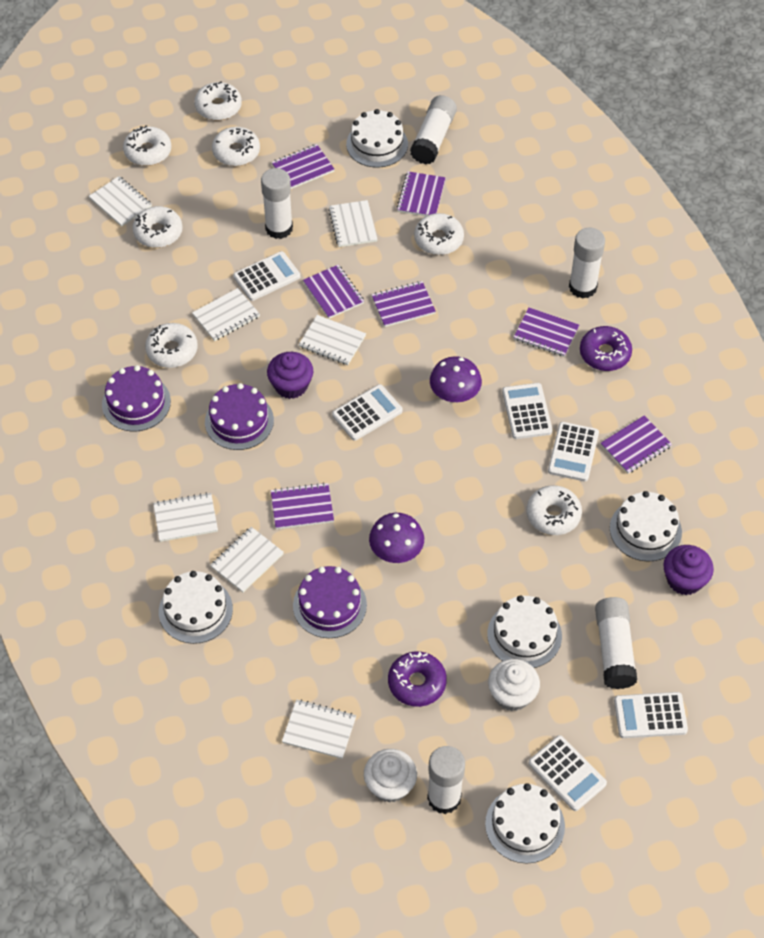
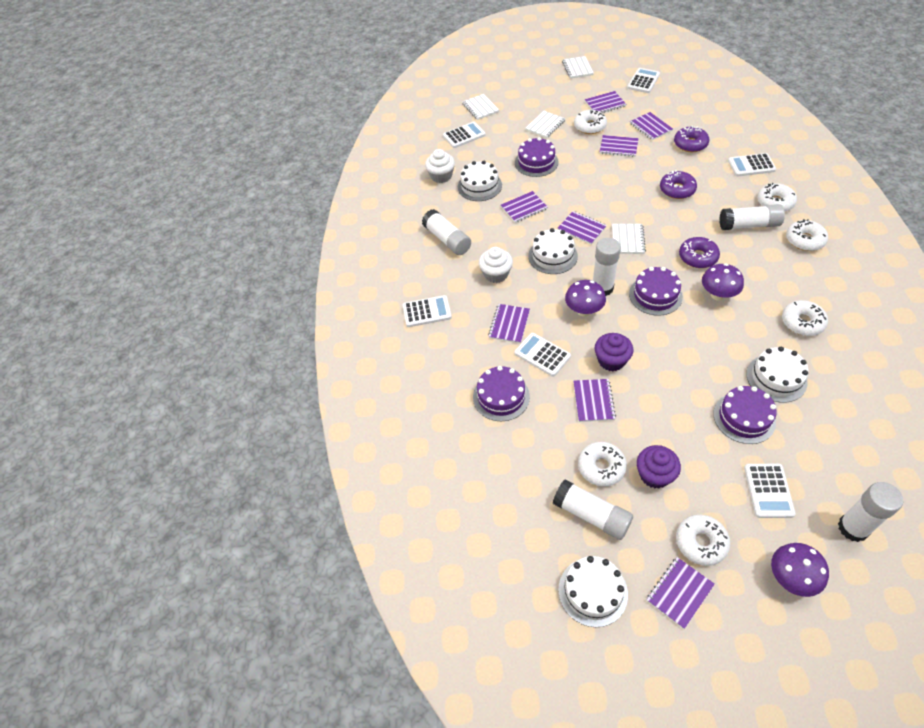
purple cake: 3 -> 4
purple donut: 2 -> 3
purple mushroom: 2 -> 3
purple notebook: 7 -> 8
white cake: 5 -> 4
white donut: 7 -> 6
white notebook: 7 -> 4

